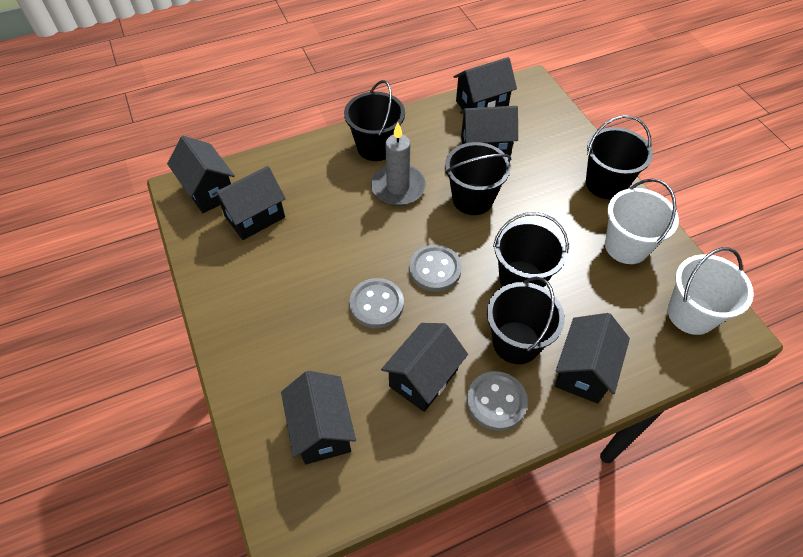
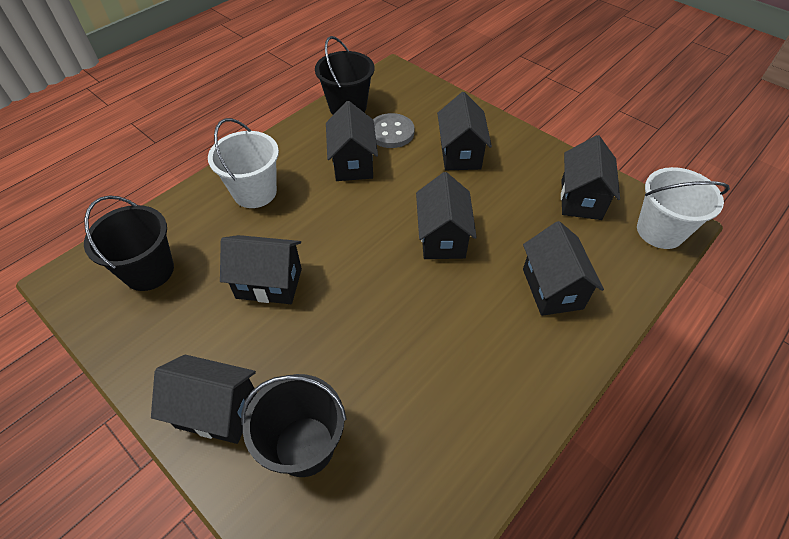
black bucket: 5 -> 3
grey button: 3 -> 1
grey candle: 1 -> 0

